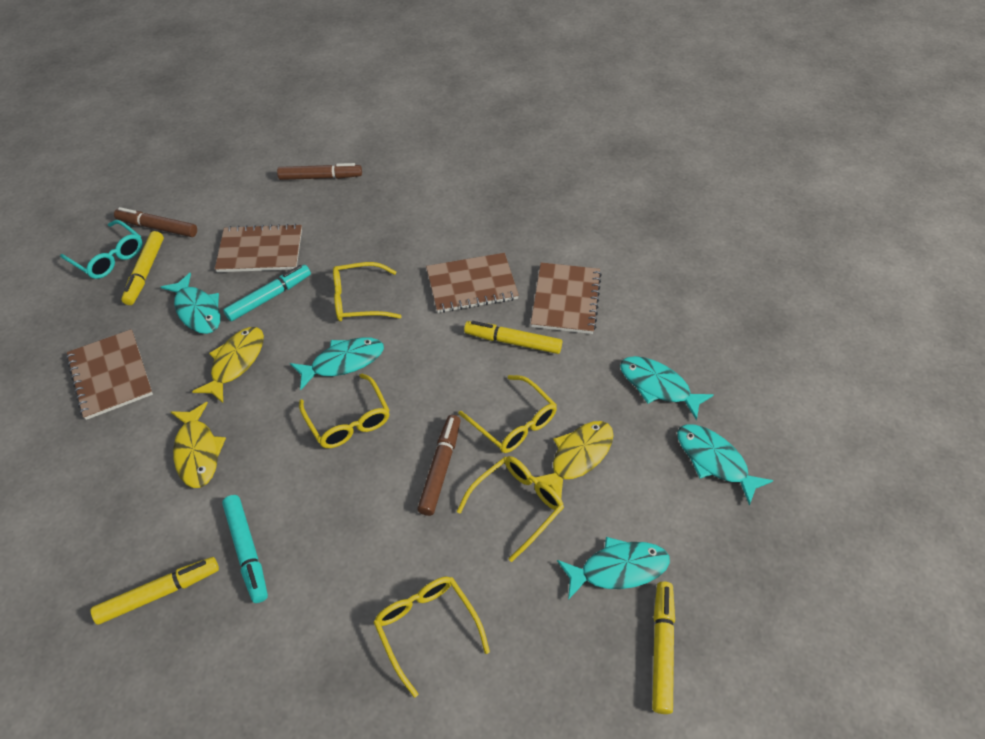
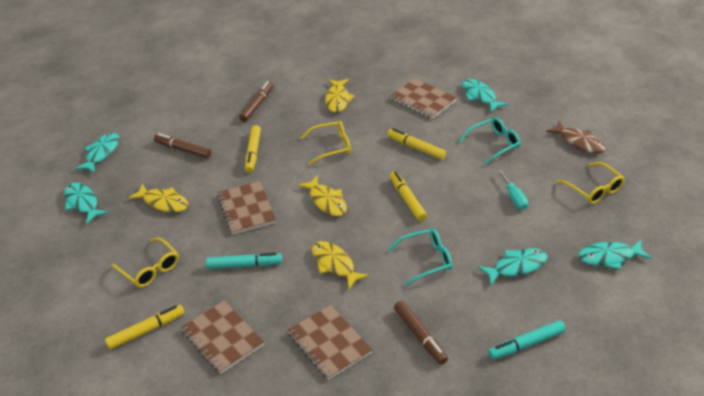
brown fish: 0 -> 1
turquoise glasses: 1 -> 2
turquoise screwdriver: 0 -> 1
yellow fish: 3 -> 4
yellow glasses: 5 -> 3

